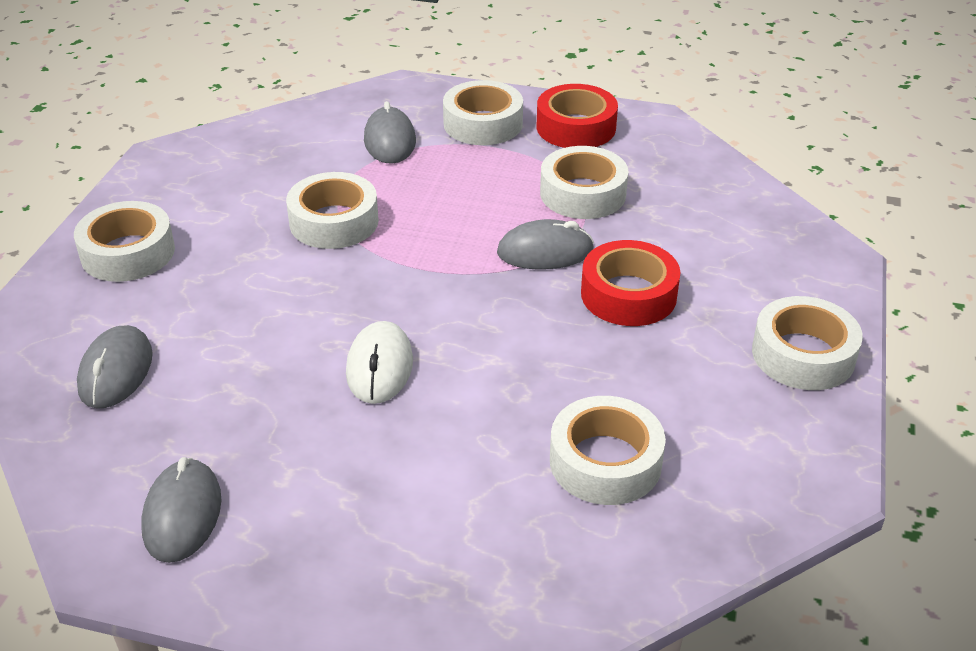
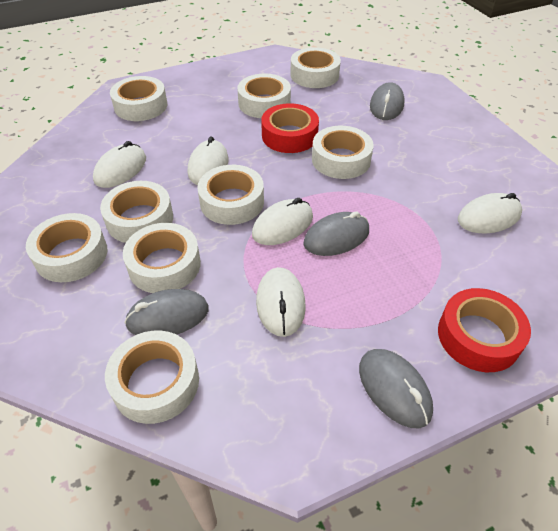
white mouse: 1 -> 5
white tape: 6 -> 9

